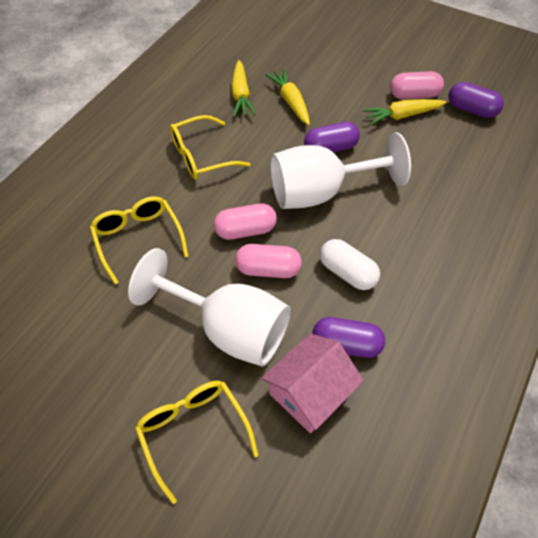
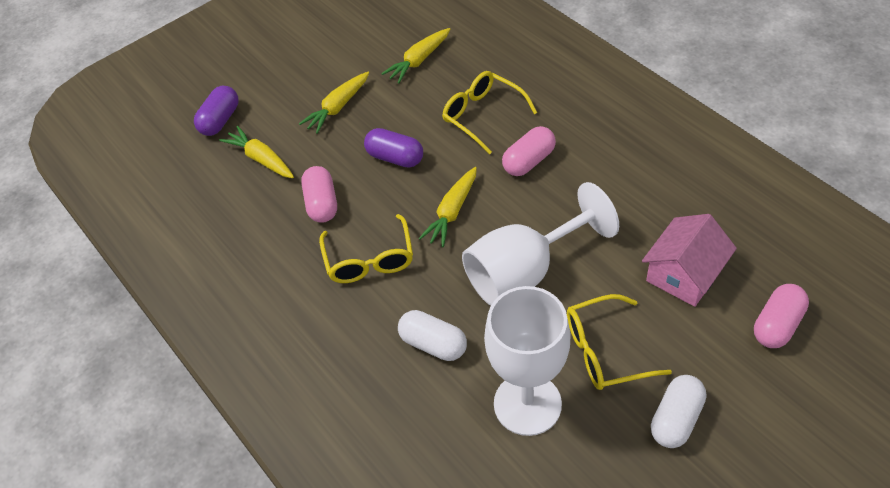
purple capsule: 3 -> 2
white capsule: 1 -> 2
yellow carrot: 3 -> 4

